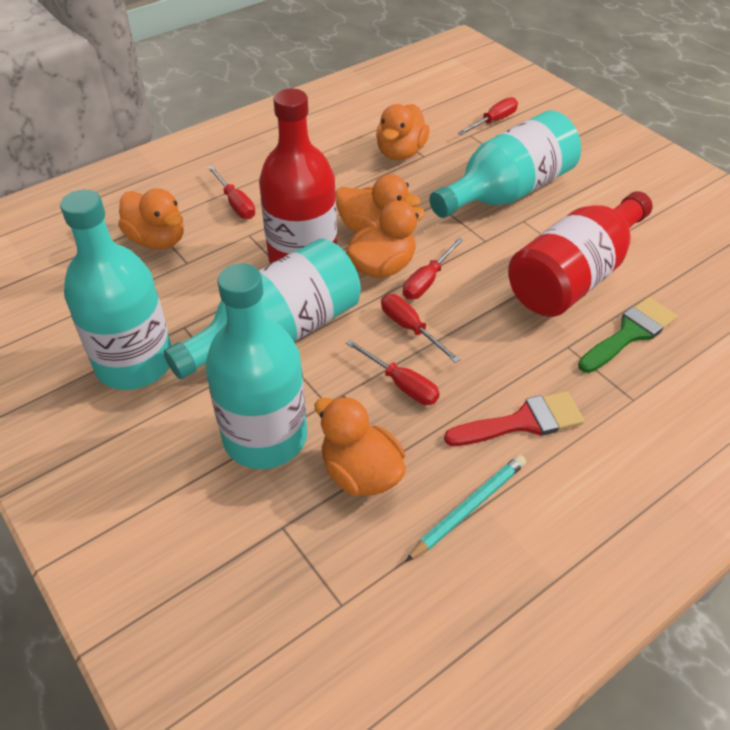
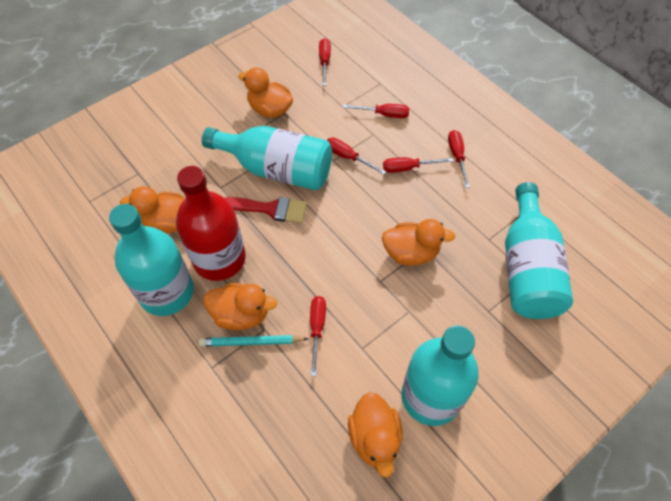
green brush: 1 -> 0
red bottle: 2 -> 1
red screwdriver: 5 -> 6

